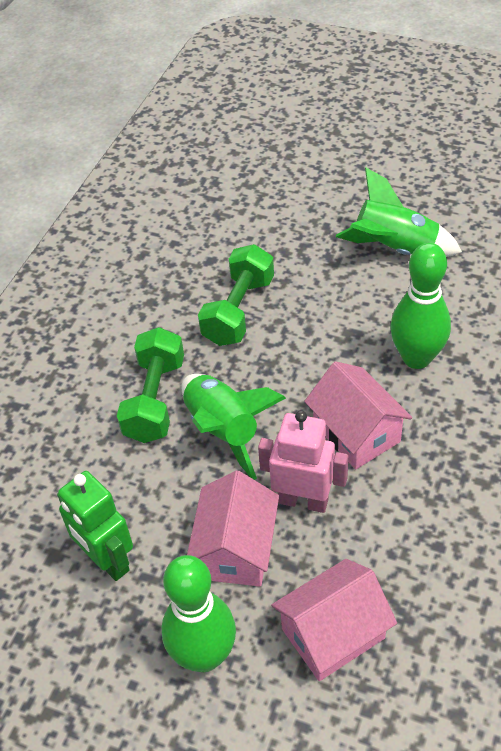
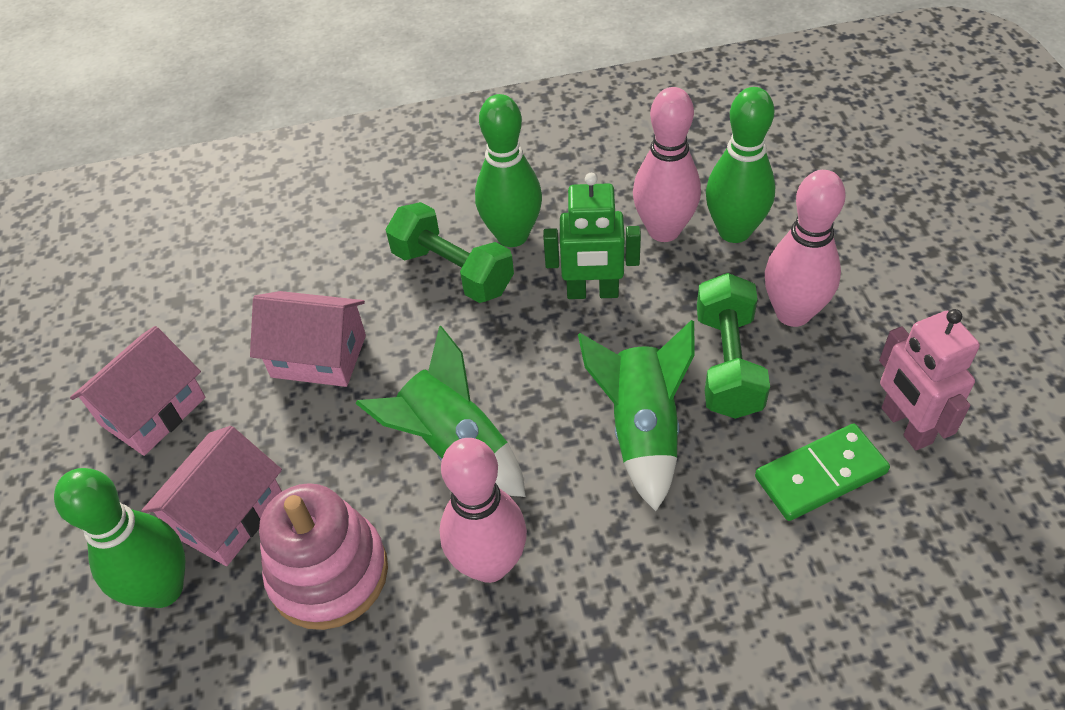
green bowling pin: 2 -> 3
green domino: 0 -> 1
pink bowling pin: 0 -> 3
pink stacking toy: 0 -> 1

